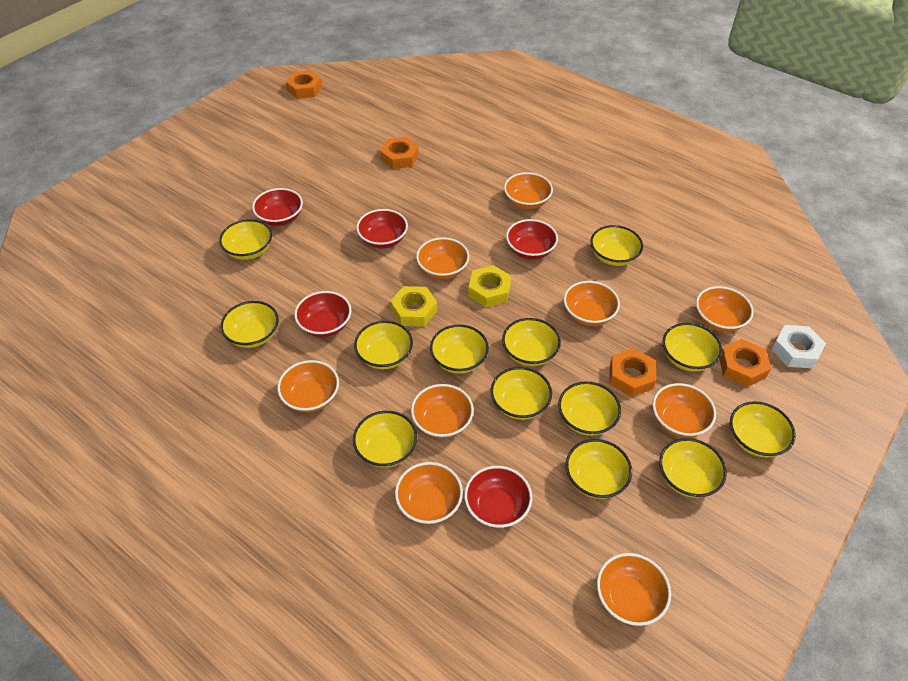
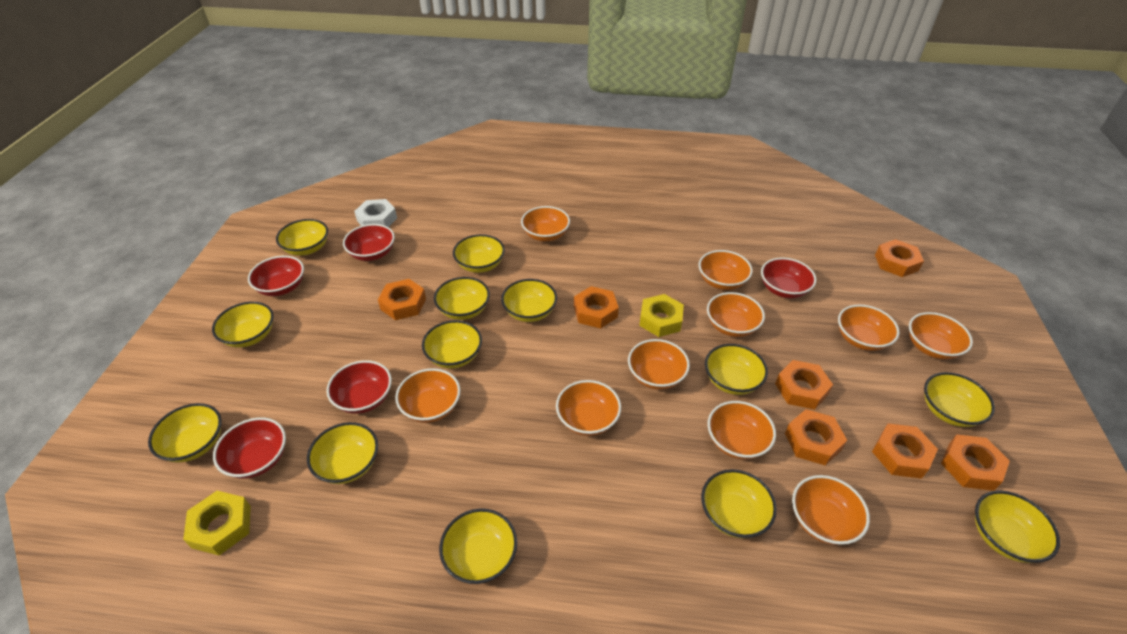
orange bowl: 9 -> 10
orange nut: 4 -> 7

